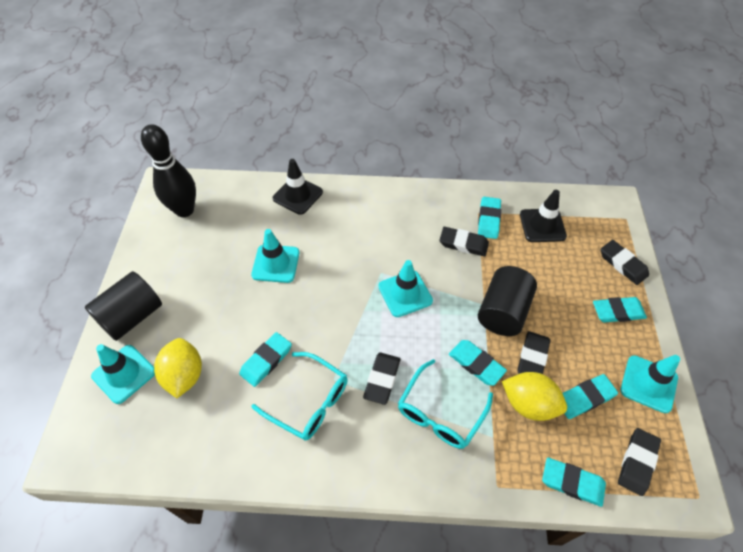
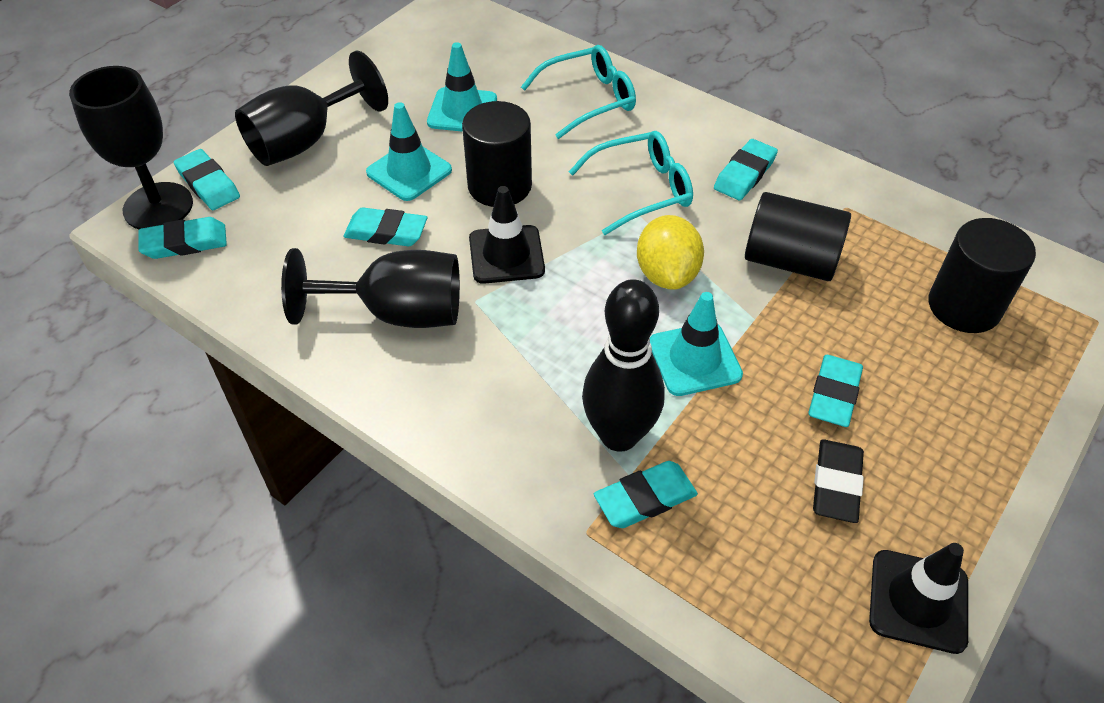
black cylinder: 2 -> 3
black eraser: 5 -> 1
black goblet: 0 -> 3
turquoise traffic cone: 4 -> 3
yellow lemon: 2 -> 1

